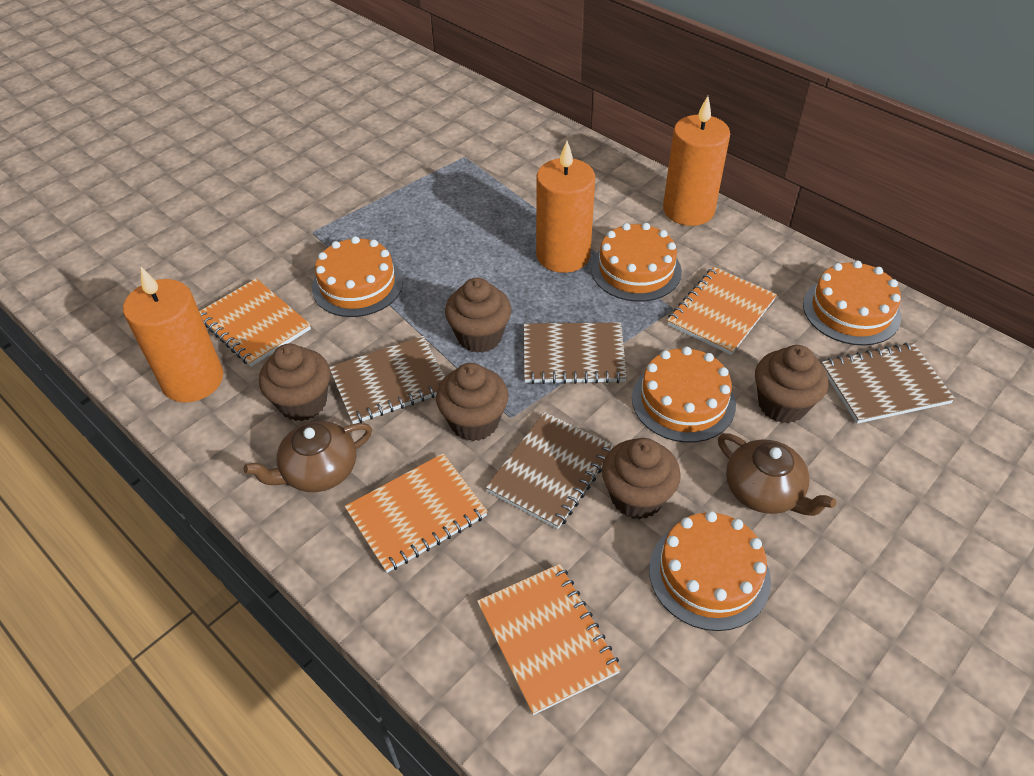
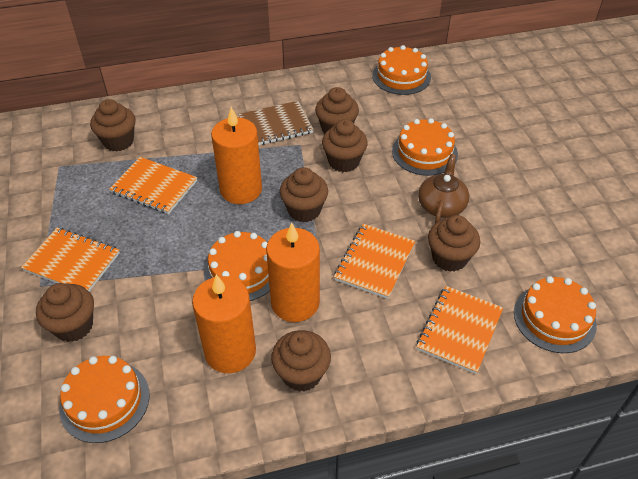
brown cupcake: 5 -> 7
brown notebook: 4 -> 1
brown teapot: 2 -> 1

